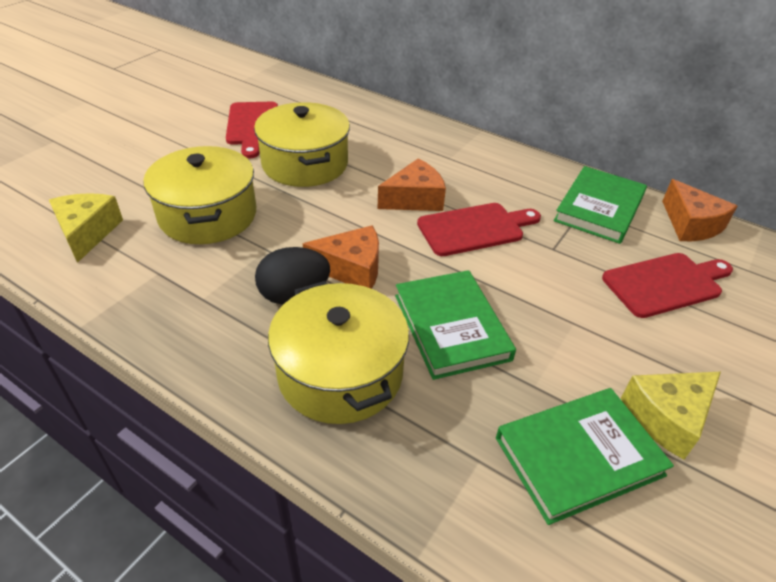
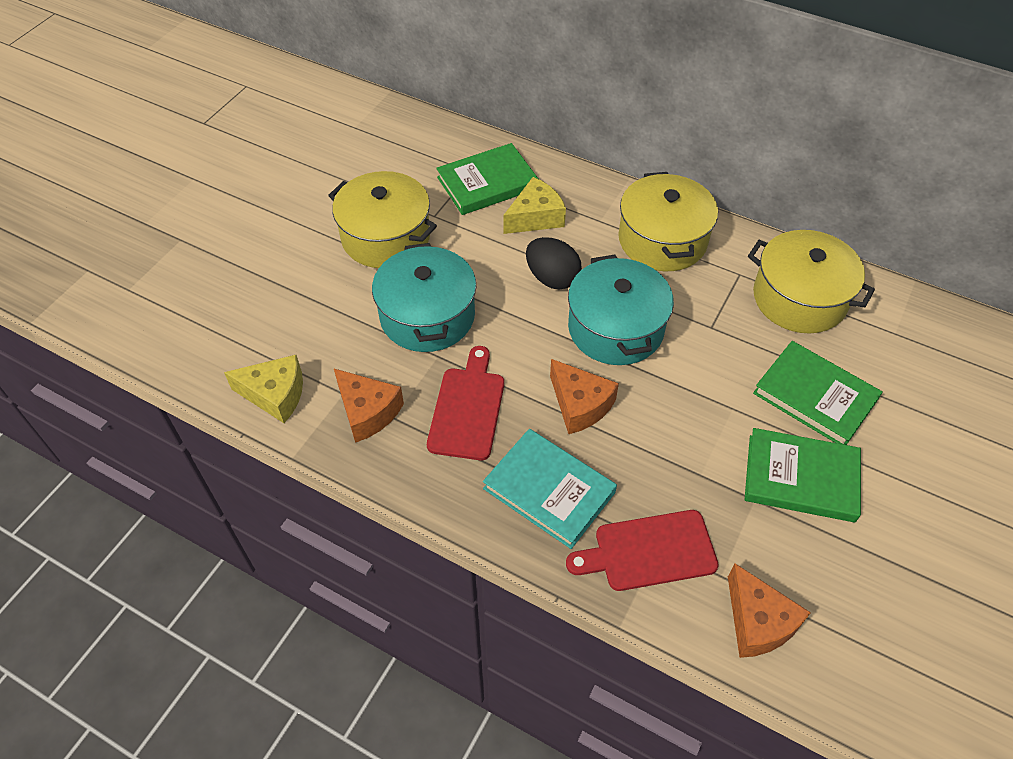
red cutting board: 3 -> 2
turquoise book: 0 -> 1
turquoise pot: 0 -> 2

